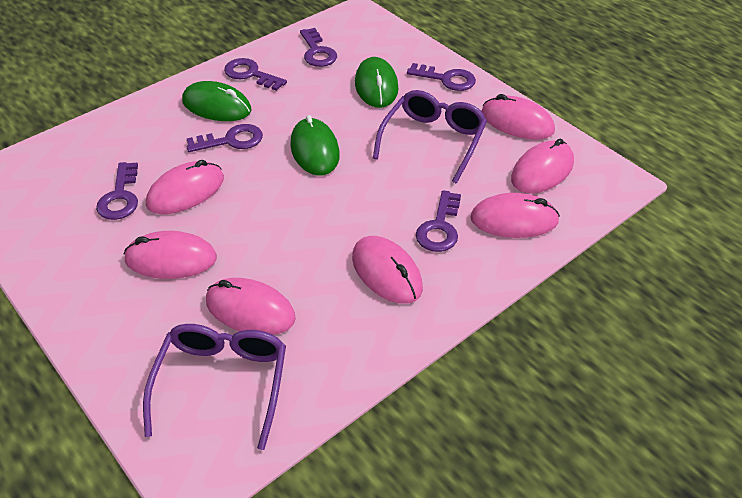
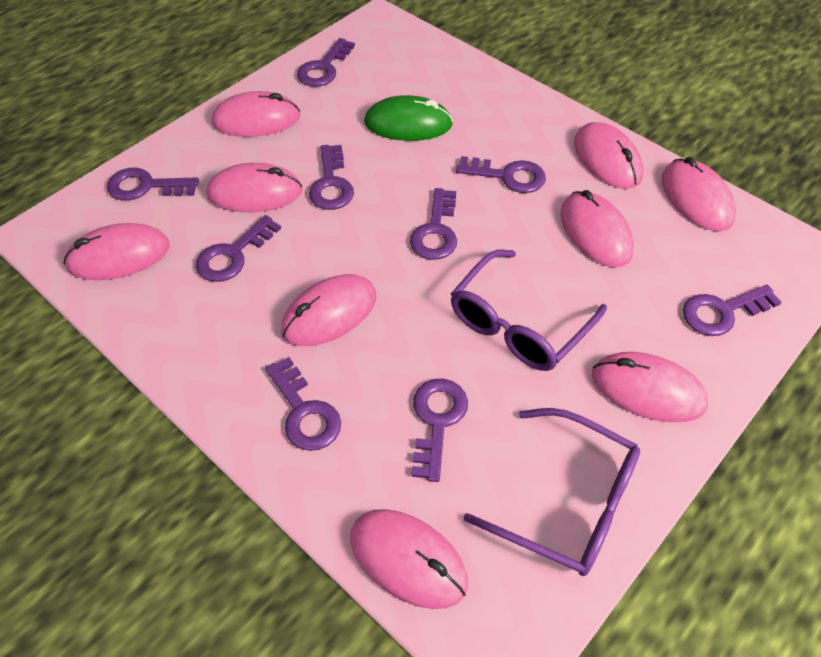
green mouse: 3 -> 1
pink mouse: 7 -> 9
purple key: 6 -> 9

